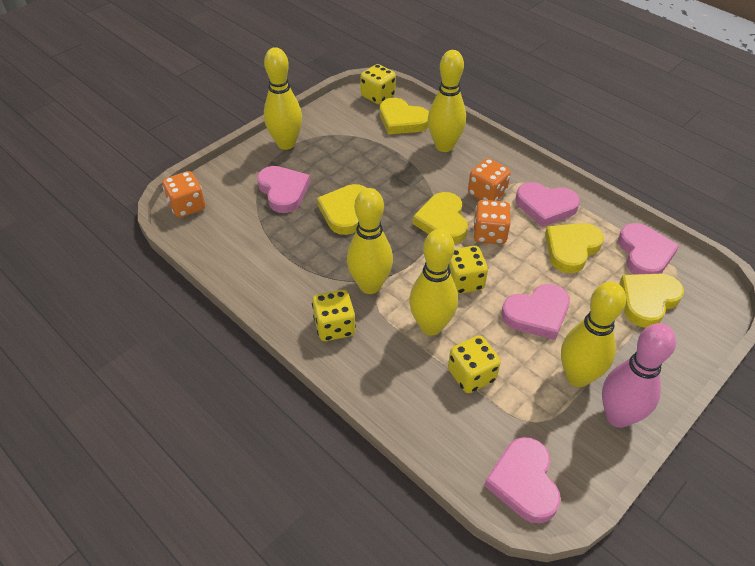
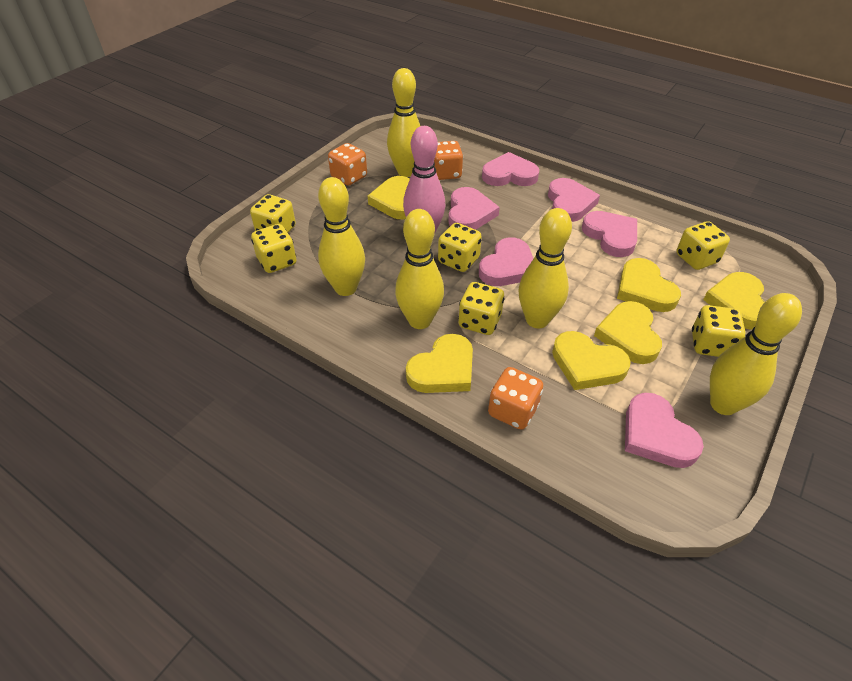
pink heart: 5 -> 6
yellow dice: 4 -> 6
yellow heart: 5 -> 6

